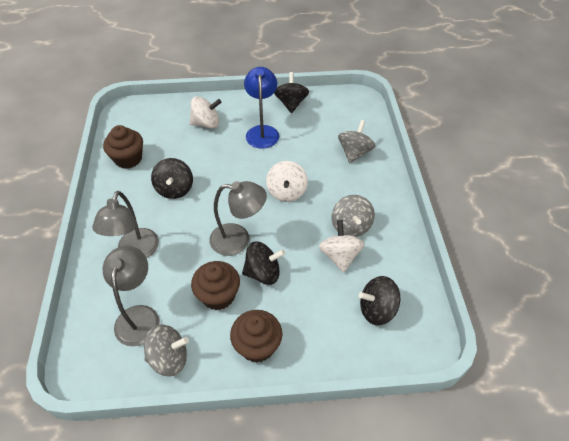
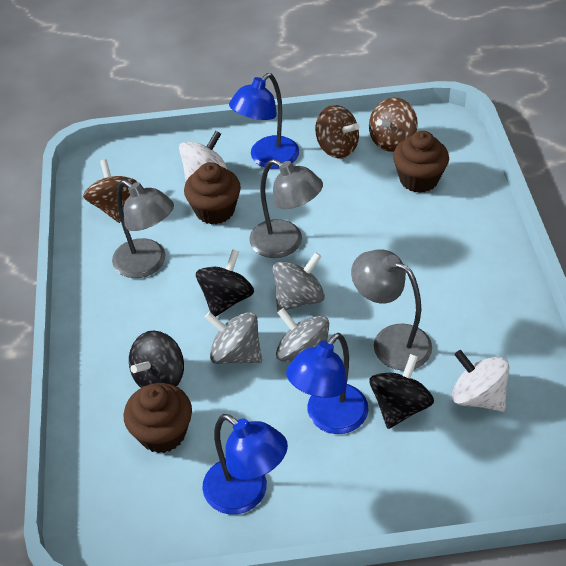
black spinning top: 4 -> 3
blue lamp: 1 -> 3
brown spinning top: 0 -> 3
white spinning top: 3 -> 2

